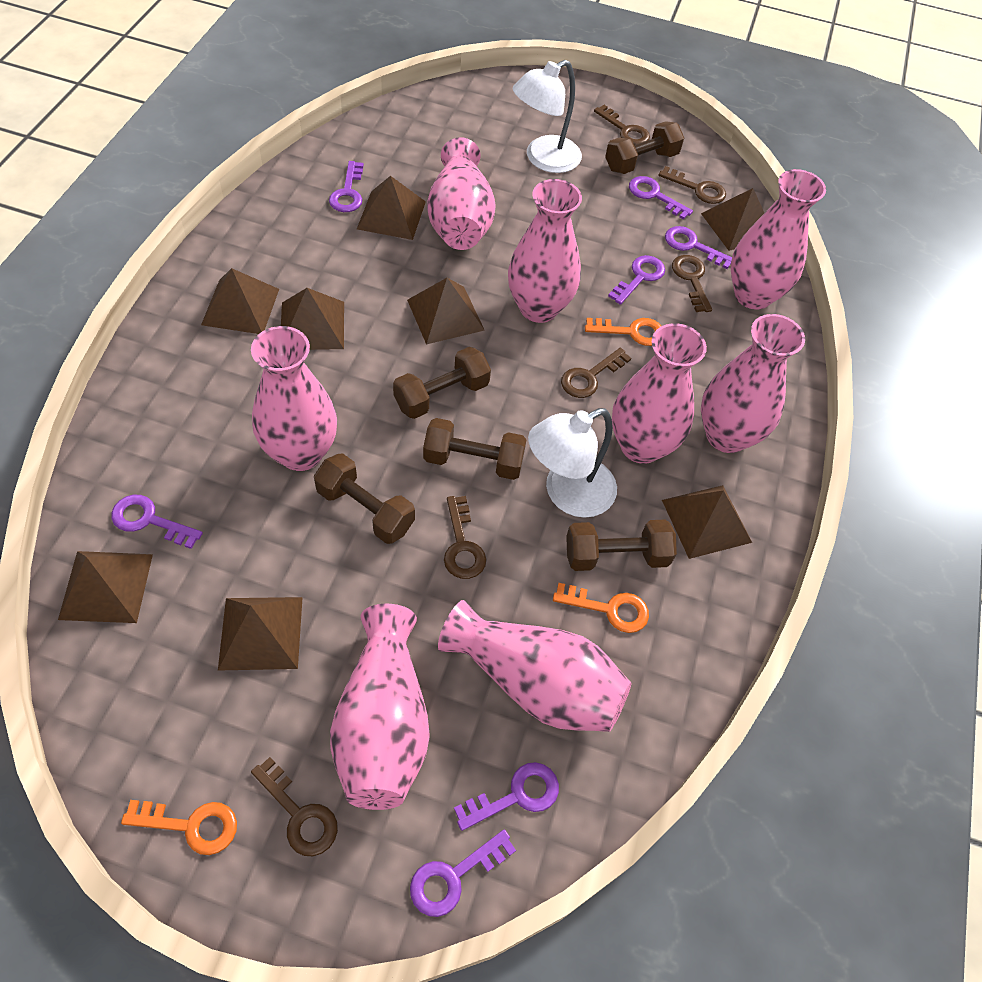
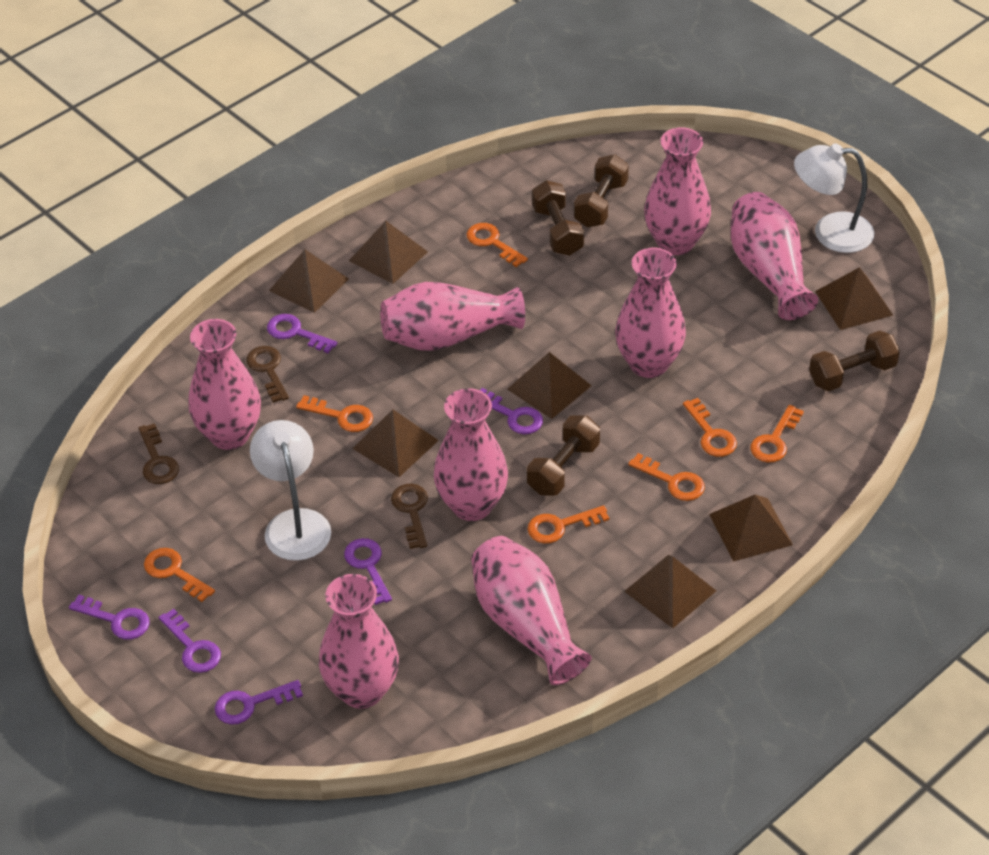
brown dumbbell: 5 -> 4
brown key: 6 -> 3
brown pyramid: 8 -> 7
orange key: 3 -> 7
purple key: 7 -> 6

